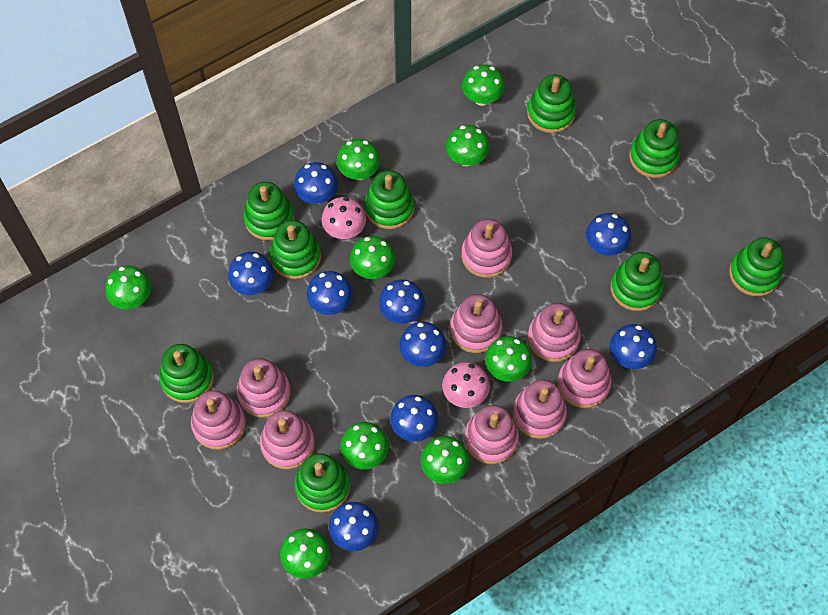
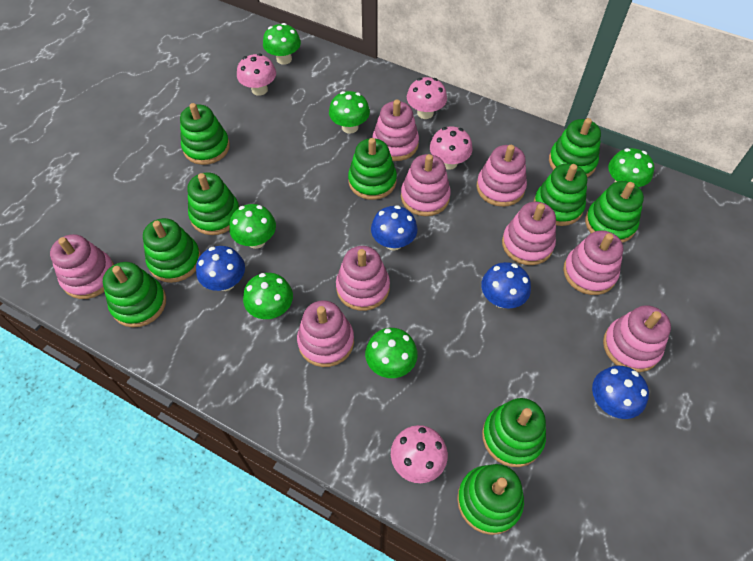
blue mushroom: 9 -> 4
green mushroom: 9 -> 6
green stacking toy: 9 -> 10
pink mushroom: 2 -> 4

